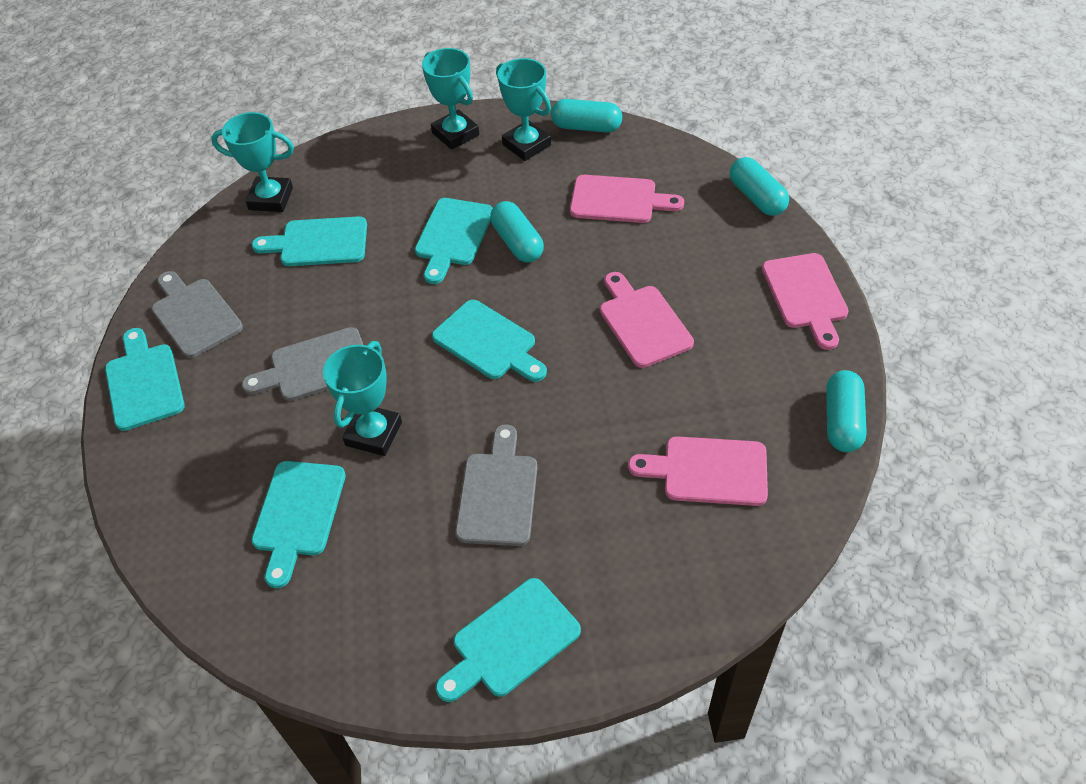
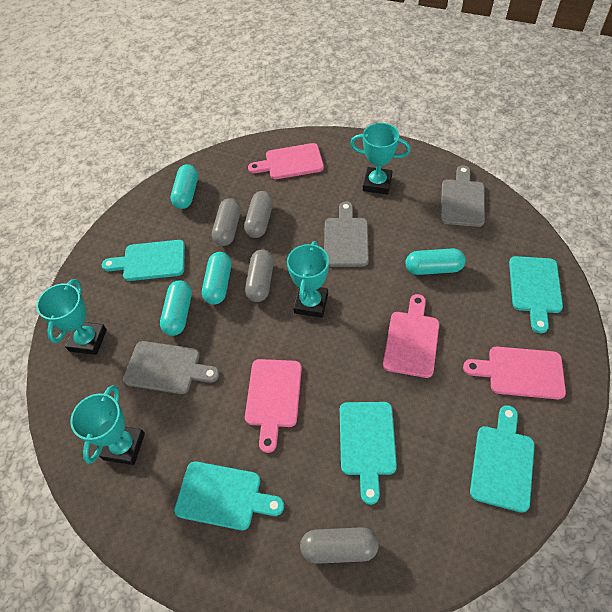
grey capsule: 0 -> 4
turquoise cutting board: 6 -> 5

